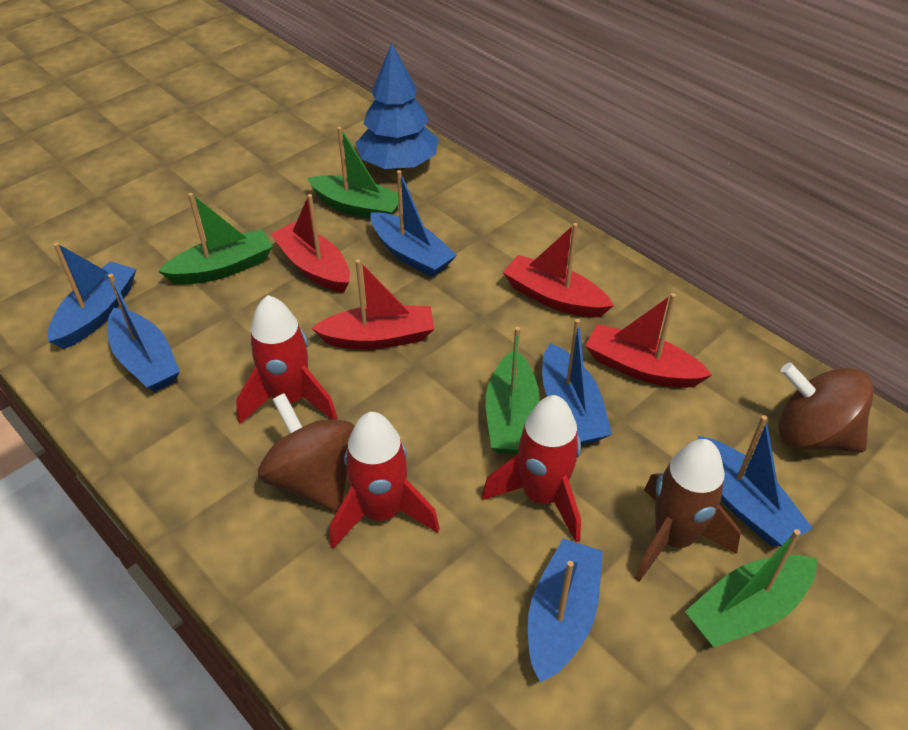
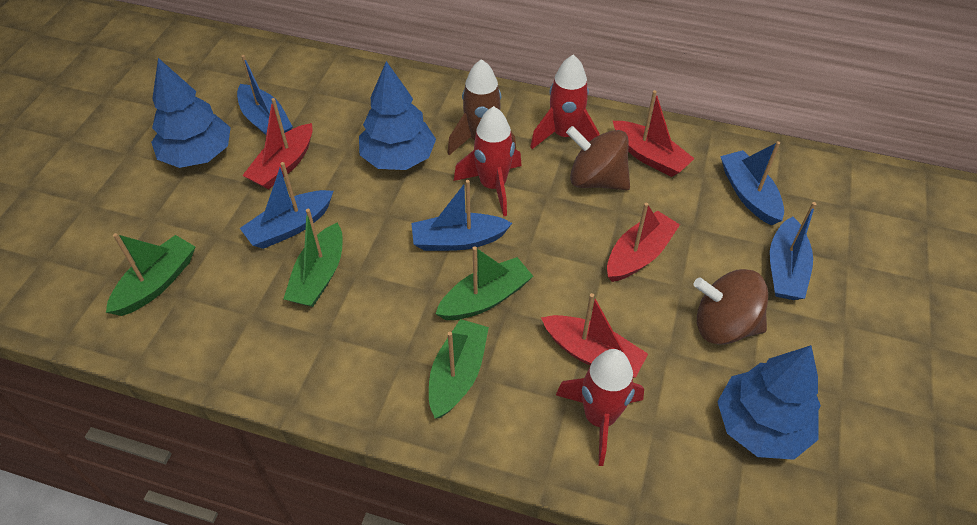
blue boat: 6 -> 5
blue tree: 1 -> 3

